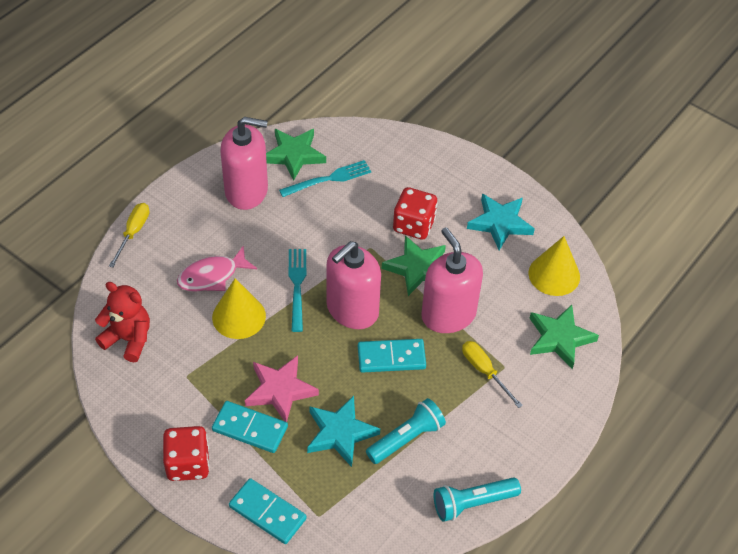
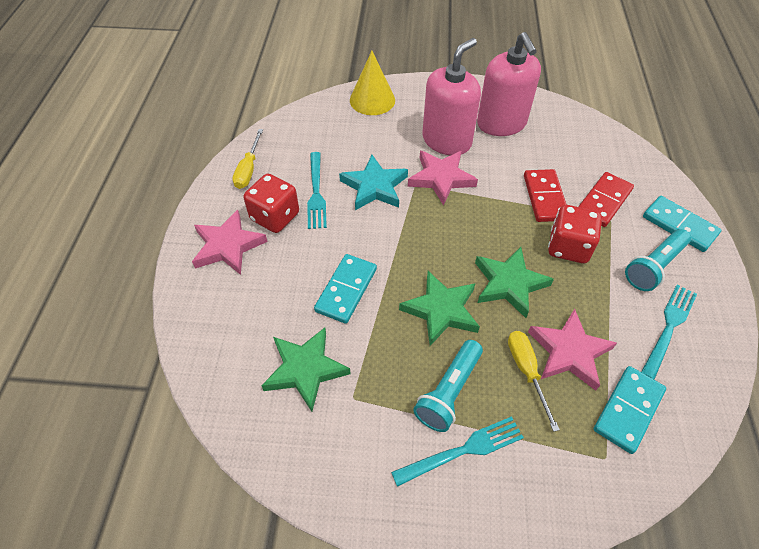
pink fish: 1 -> 0
pink soap dispenser: 3 -> 2
pink star: 1 -> 3
red domino: 0 -> 2
red teddy bear: 1 -> 0
turquoise fork: 2 -> 3
turquoise star: 2 -> 1
yellow cone: 2 -> 1

